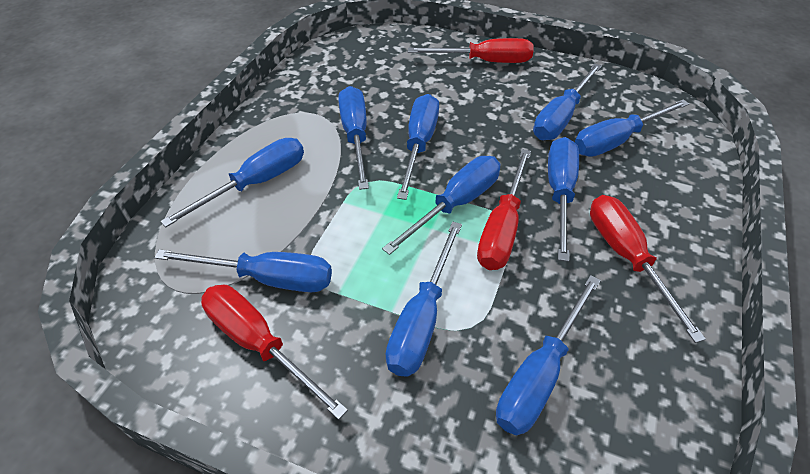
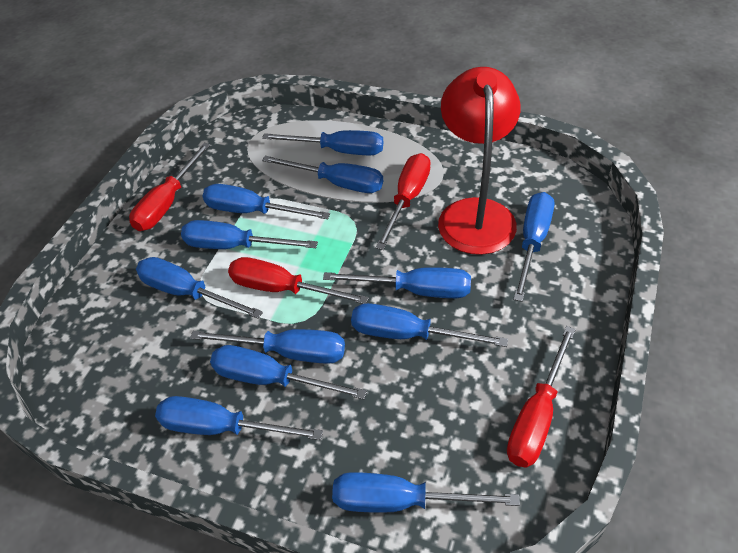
blue screwdriver: 10 -> 12
red lamp: 0 -> 1

